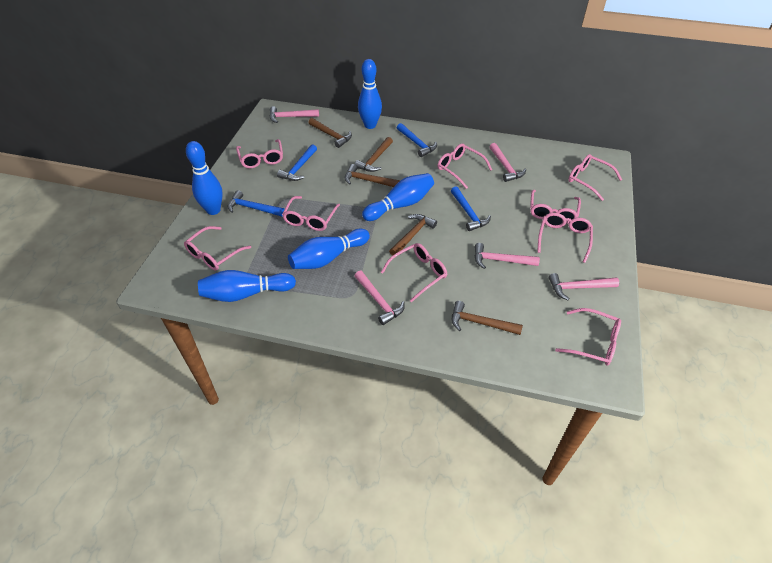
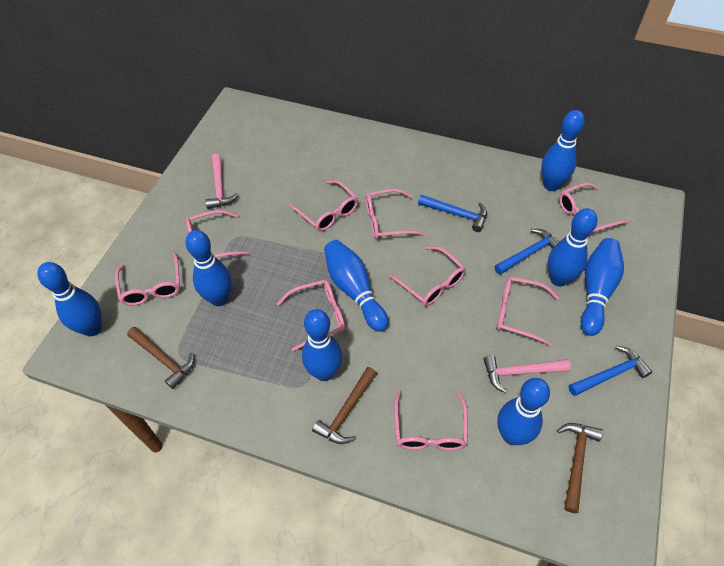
blue bowling pin: 5 -> 8
blue hammer: 4 -> 3
brown hammer: 5 -> 3
pink hammer: 5 -> 2

